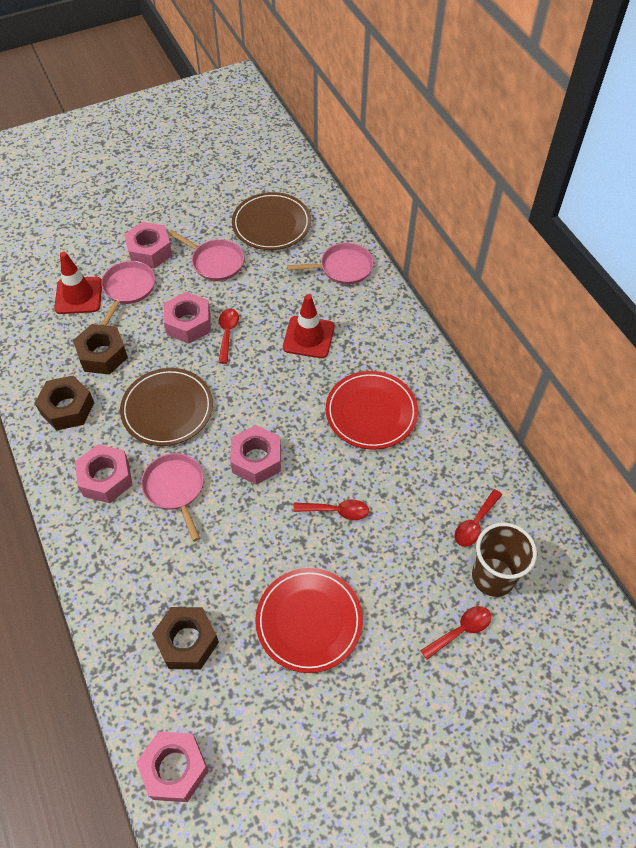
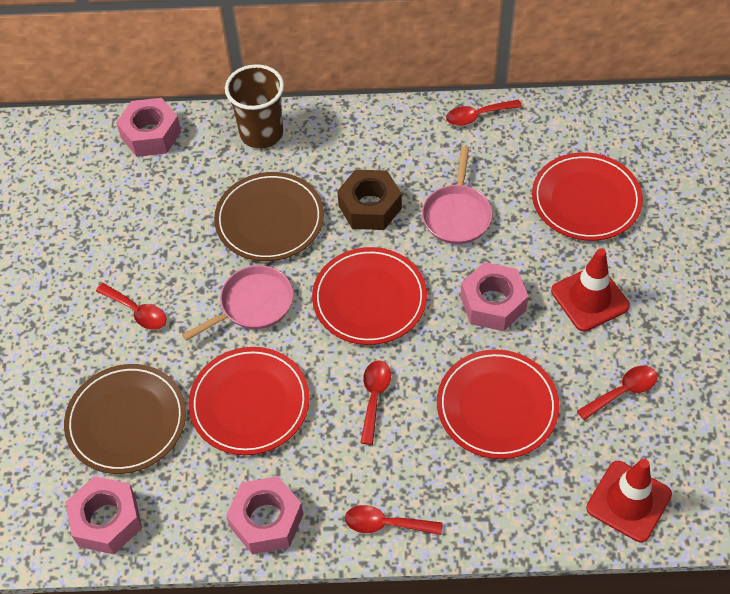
brown nut: 3 -> 1
pink nut: 5 -> 4
pink pan: 4 -> 2
red plate: 2 -> 4
red spoon: 4 -> 5

